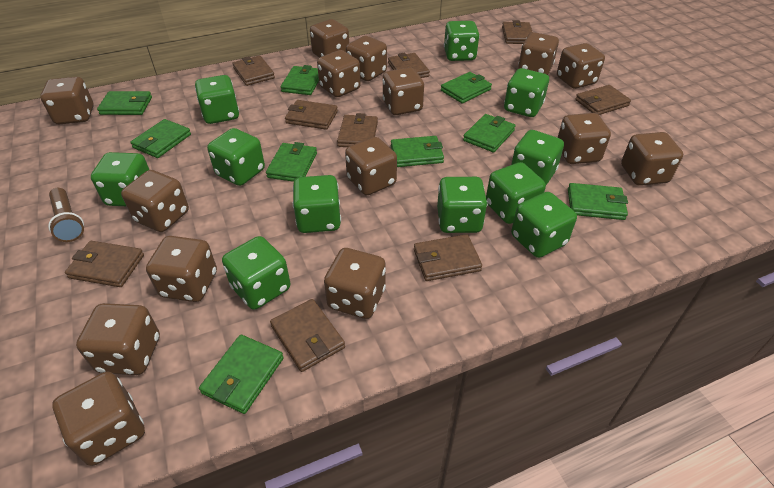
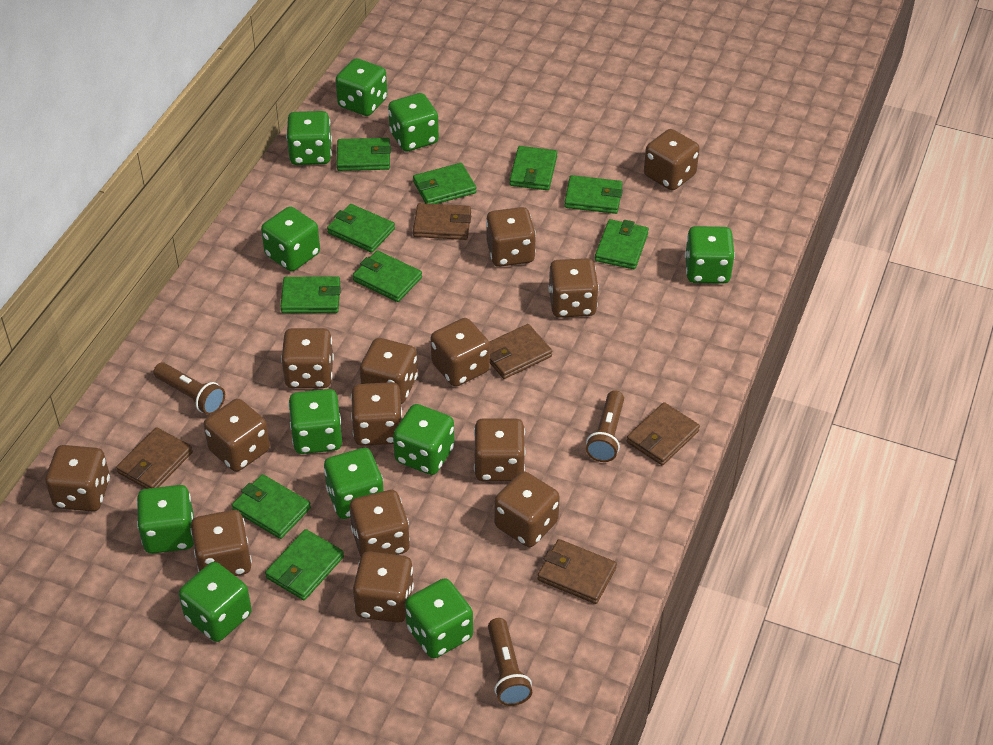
brown dice: 15 -> 14
brown flashlight: 1 -> 3
brown wallet: 9 -> 5
green wallet: 9 -> 10

